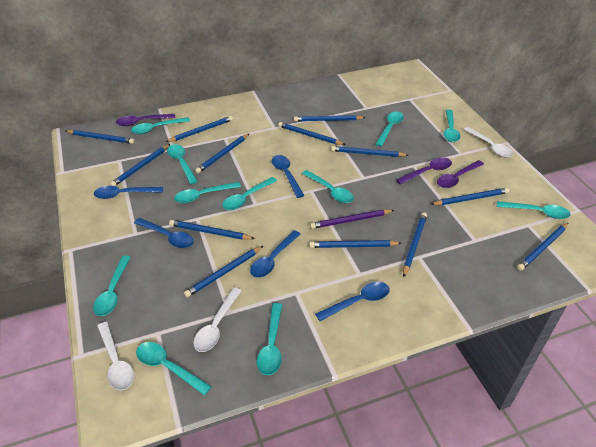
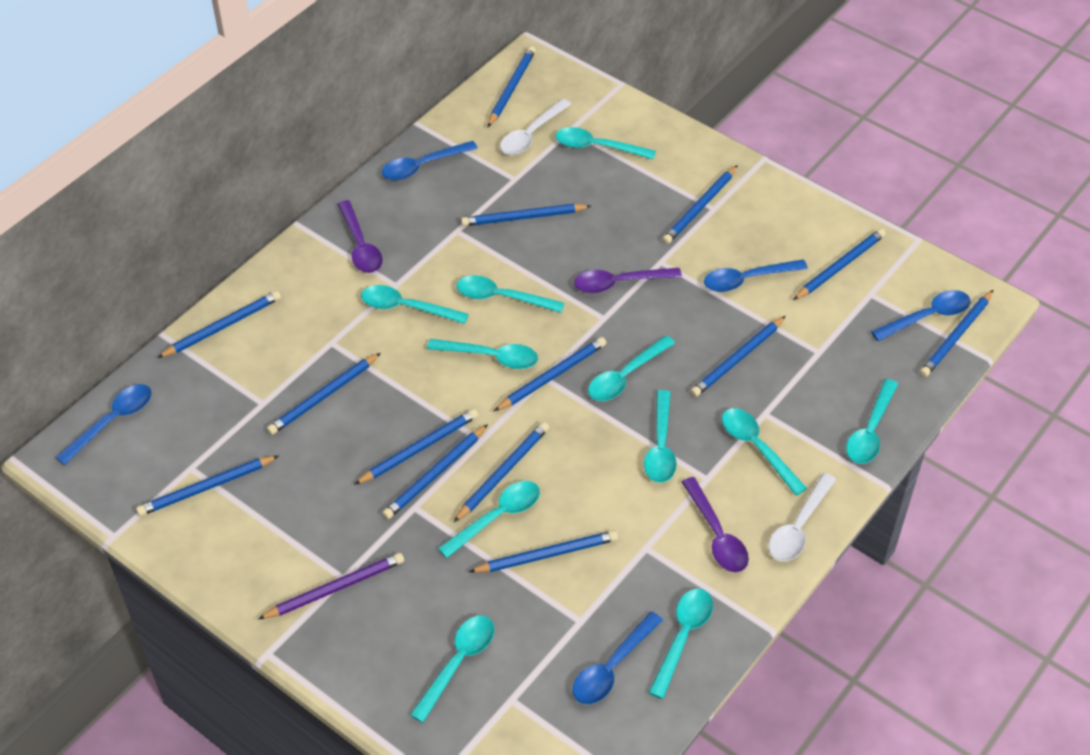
blue pencil: 13 -> 14
white spoon: 3 -> 2

